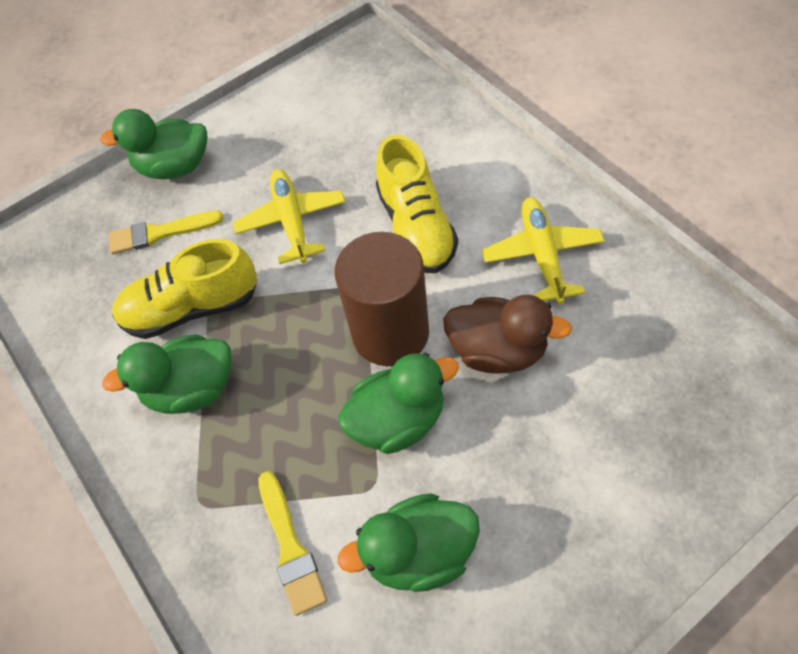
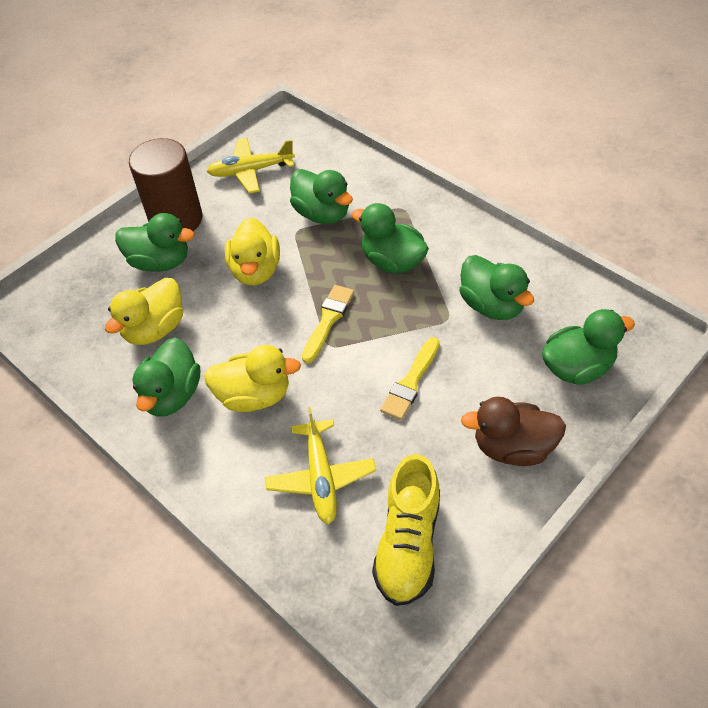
green duck: 4 -> 6
yellow duck: 0 -> 3
yellow shoe: 2 -> 1

